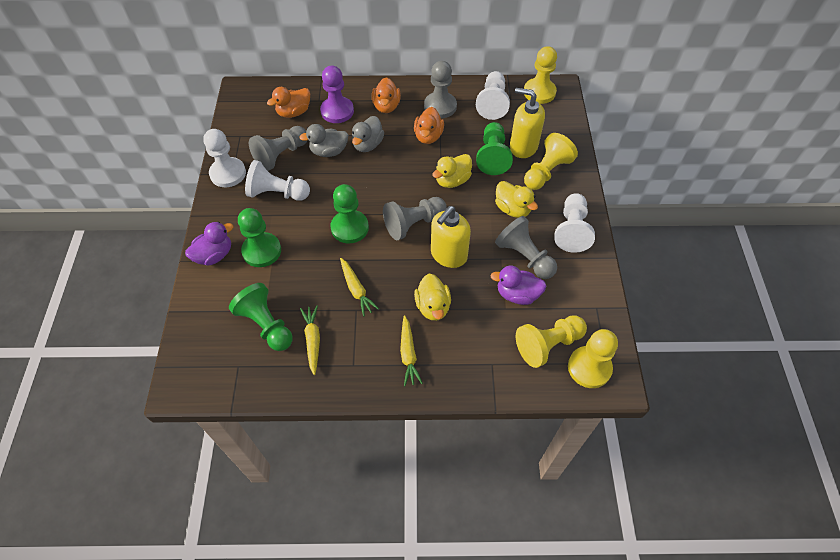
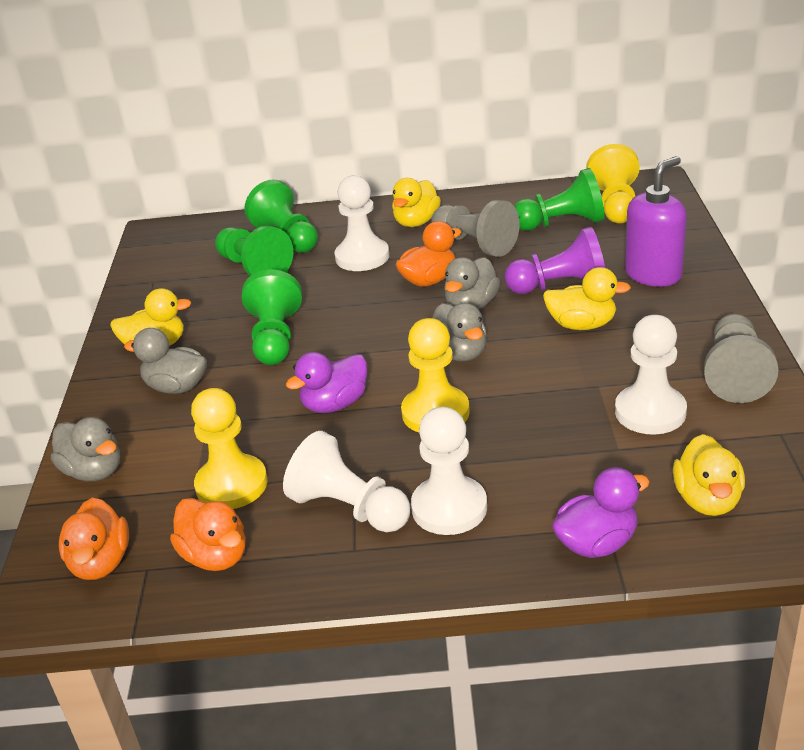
grey duck: 2 -> 4
grey pawn: 4 -> 2
purple soap dispenser: 0 -> 1
yellow carrot: 3 -> 0
yellow duck: 3 -> 4
yellow pawn: 4 -> 3
yellow soap dispenser: 2 -> 0

